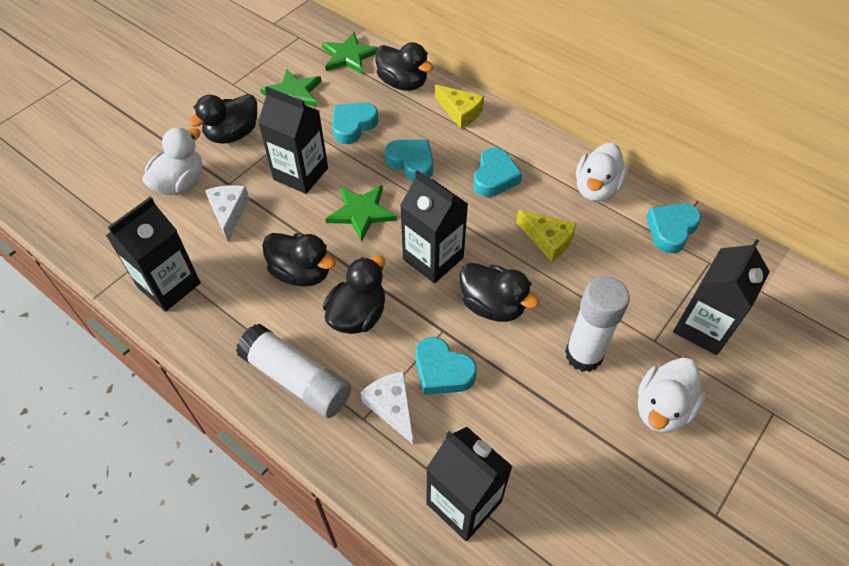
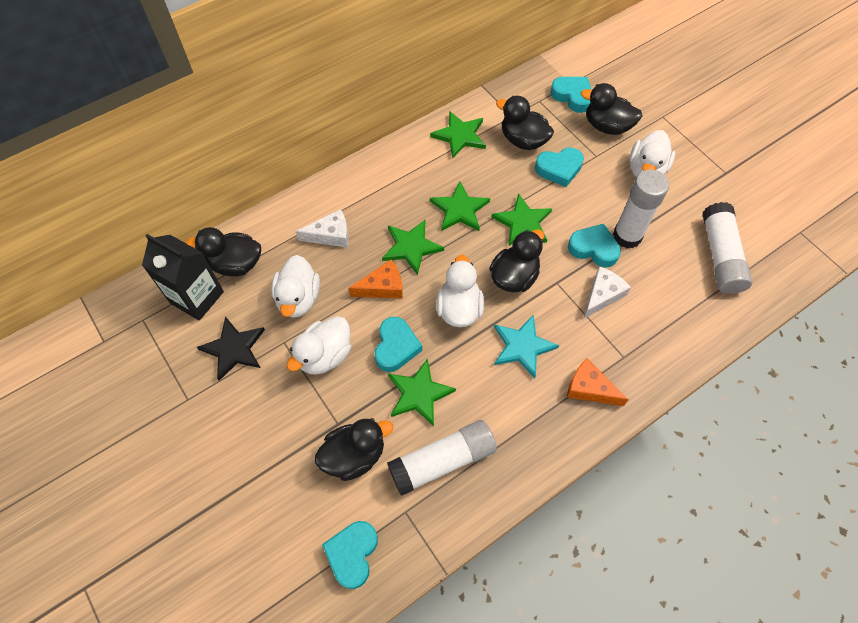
black carton: 5 -> 1
black star: 0 -> 1
green star: 3 -> 5
orange cheese: 0 -> 2
turquoise star: 0 -> 1
white duck: 3 -> 4
white glue stick: 2 -> 3
yellow cheese: 2 -> 0

